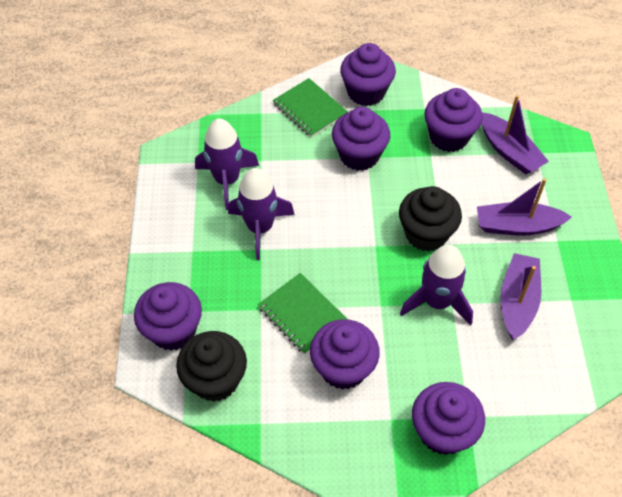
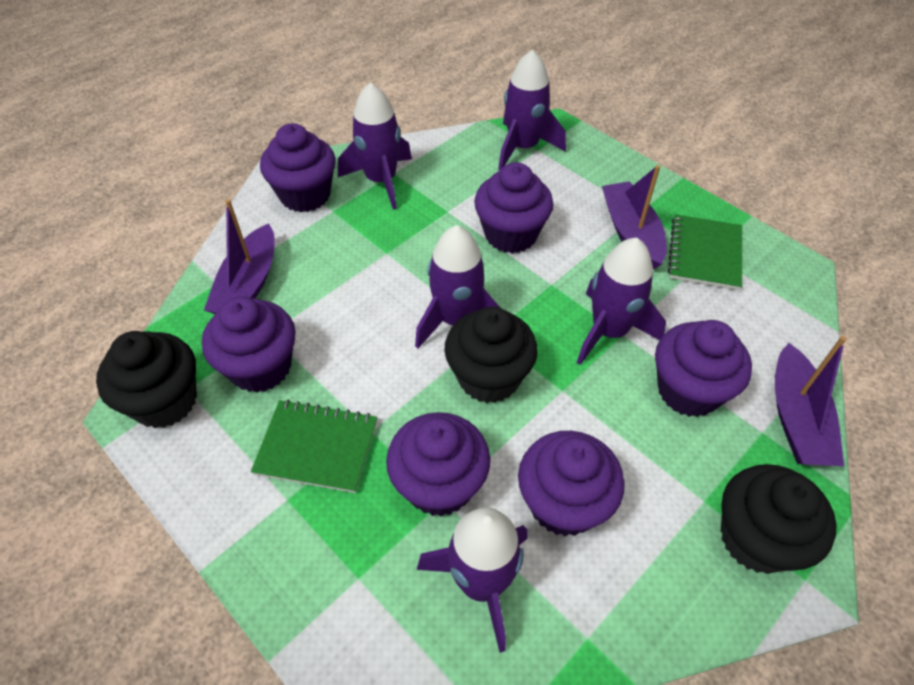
black cupcake: 2 -> 3
purple rocket: 3 -> 5

